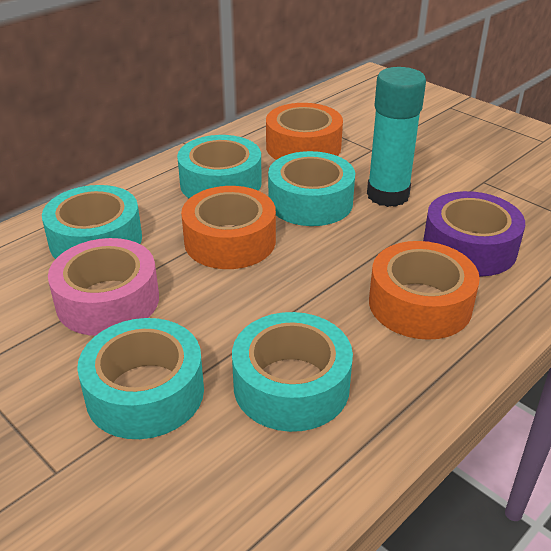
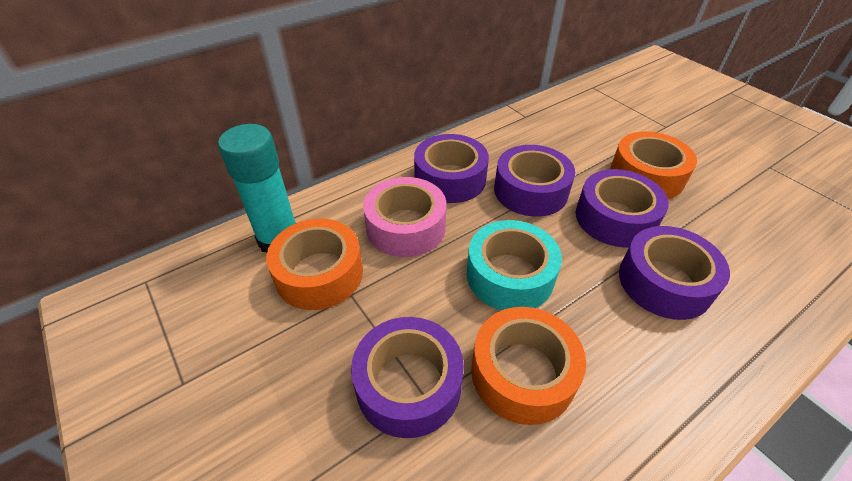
purple tape: 1 -> 5
turquoise tape: 5 -> 1

